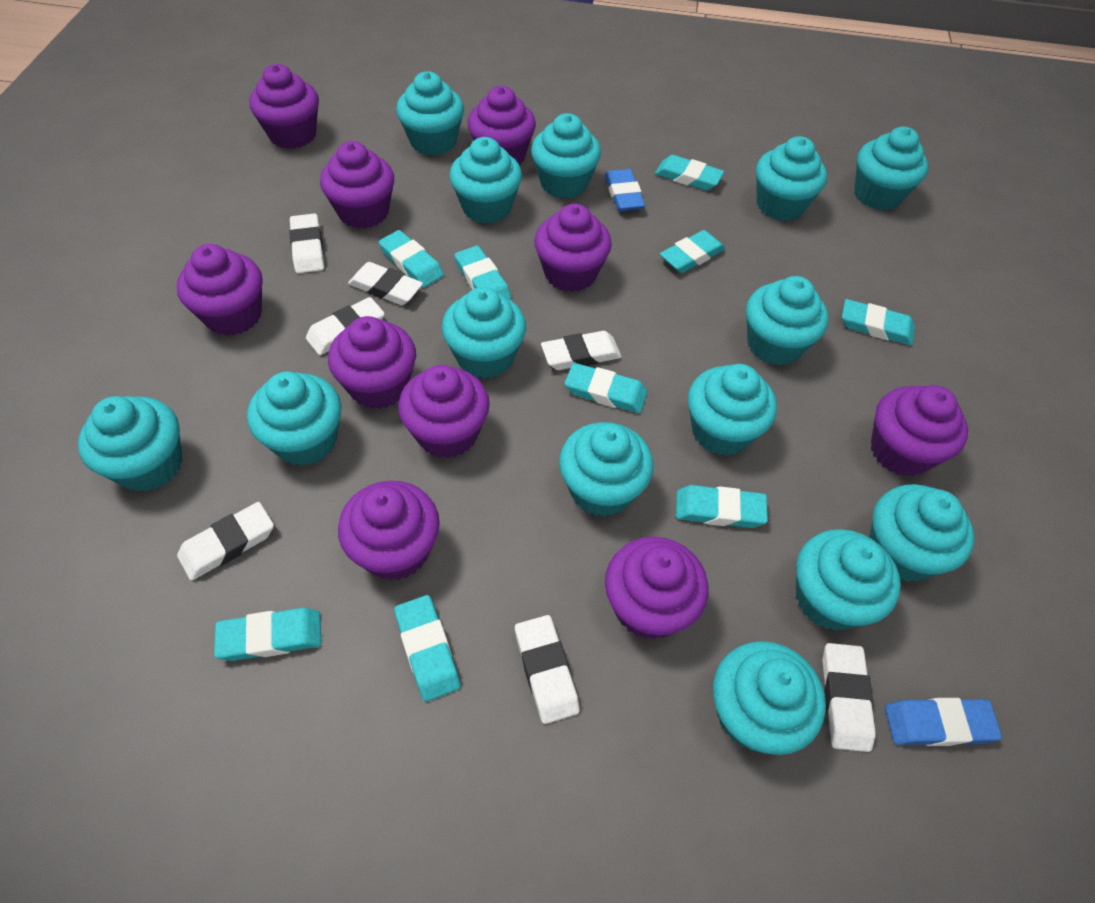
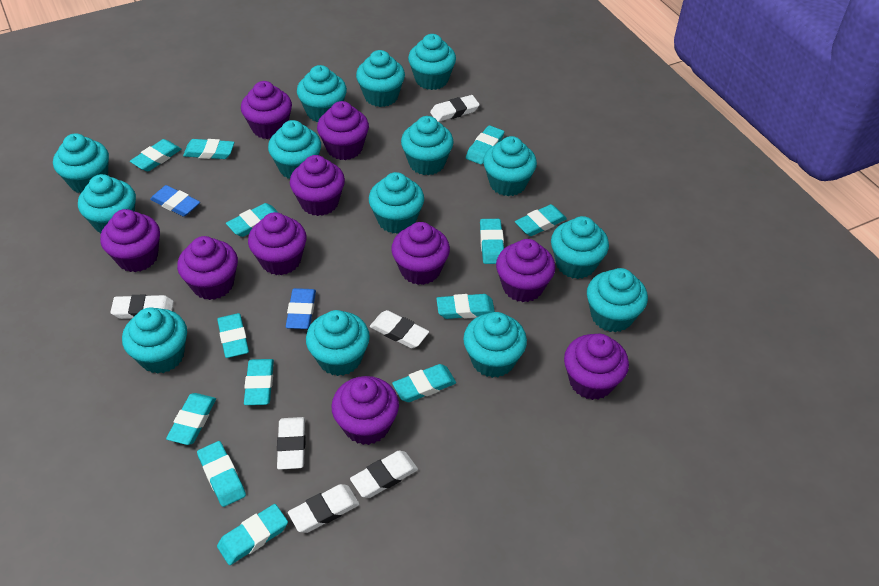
turquoise eraser: 9 -> 13
white eraser: 7 -> 6

